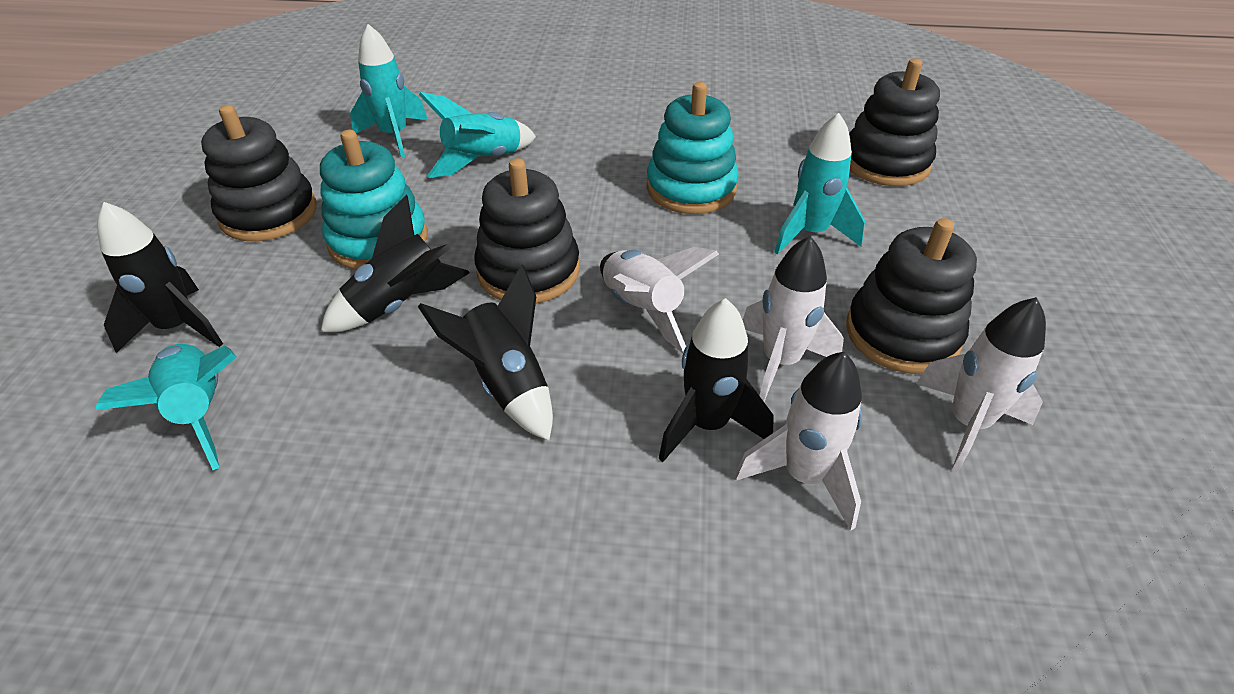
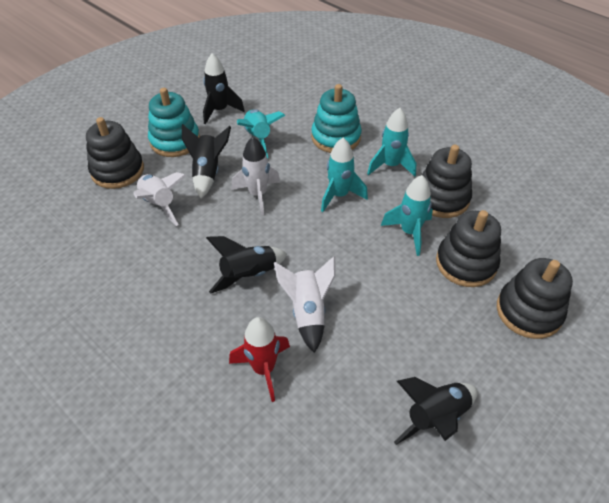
red rocket: 0 -> 1
white rocket: 4 -> 3

